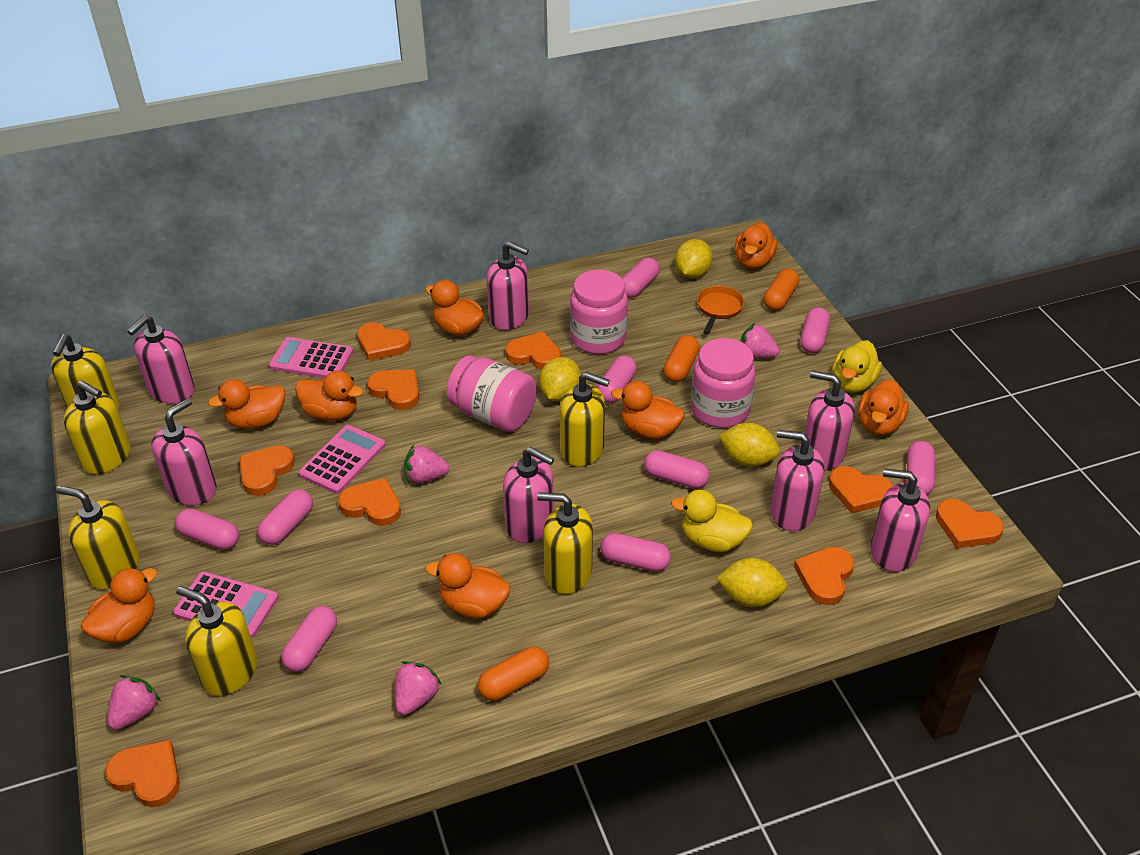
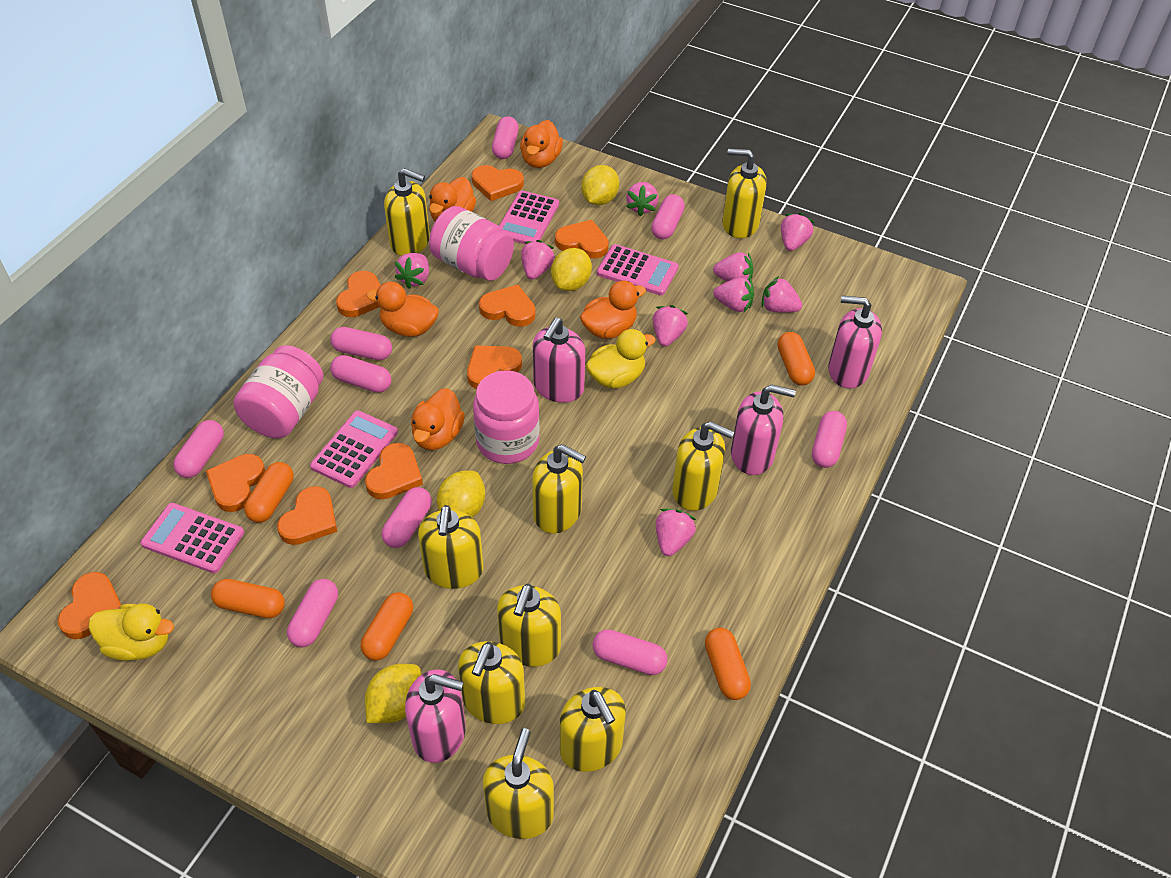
orange capsule: 3 -> 5
orange duck: 8 -> 5
orange pan: 1 -> 0
pink calculator: 3 -> 4
pink soap dispenser: 7 -> 4
pink strawberry: 4 -> 9
yellow soap dispenser: 6 -> 9

